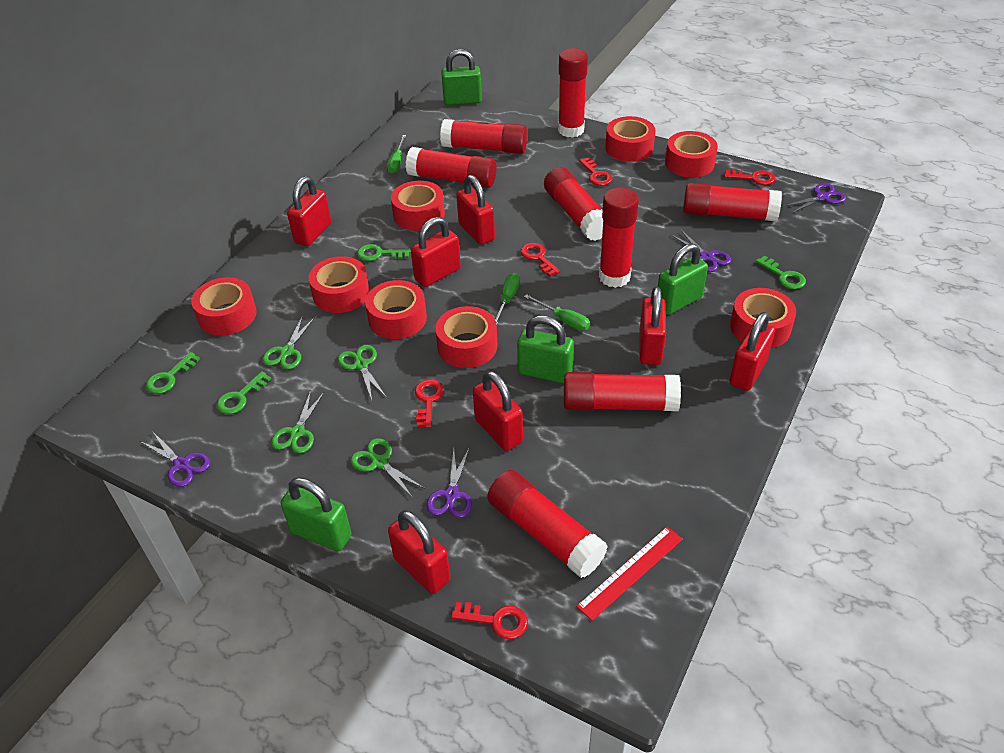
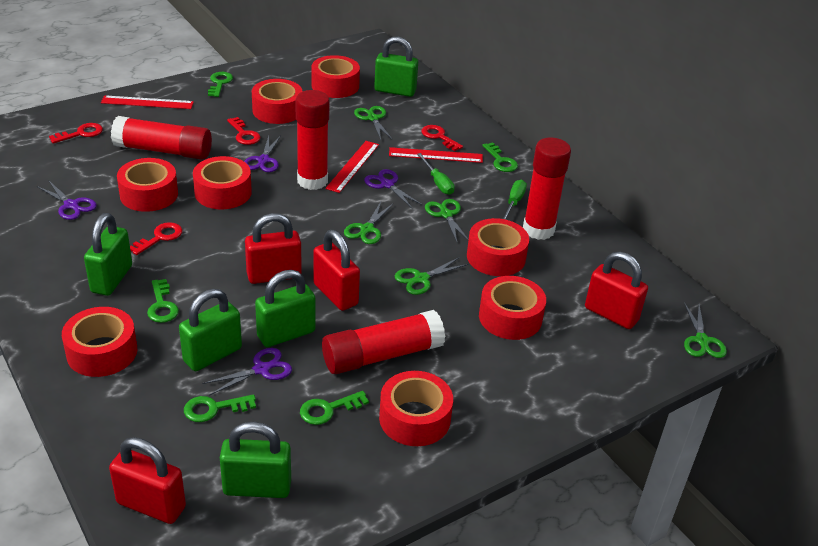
green key: 4 -> 5
green padlock: 4 -> 5
green scissors: 4 -> 5
green screwdriver: 3 -> 2
red glue stick: 8 -> 4
red key: 5 -> 4
red padlock: 7 -> 4
red ruler: 1 -> 3

